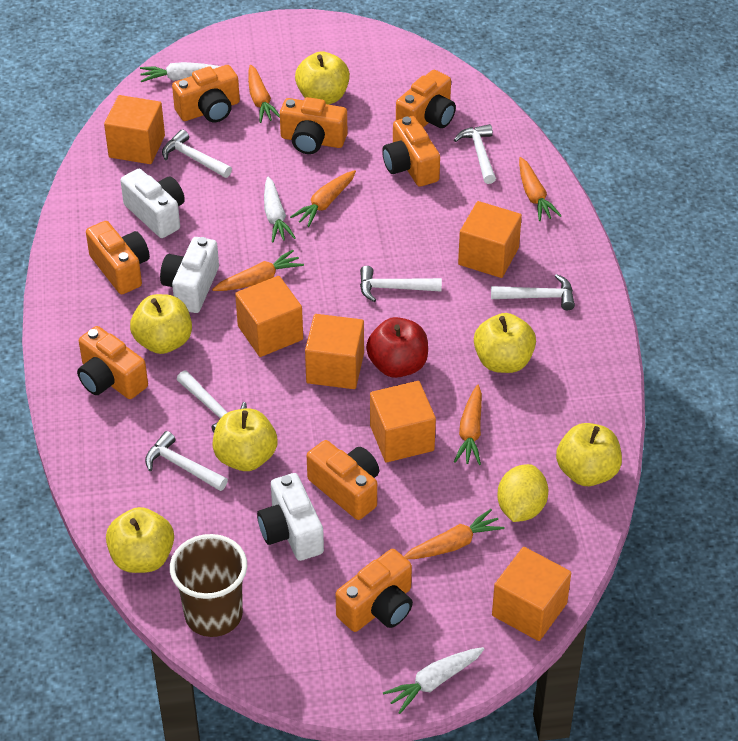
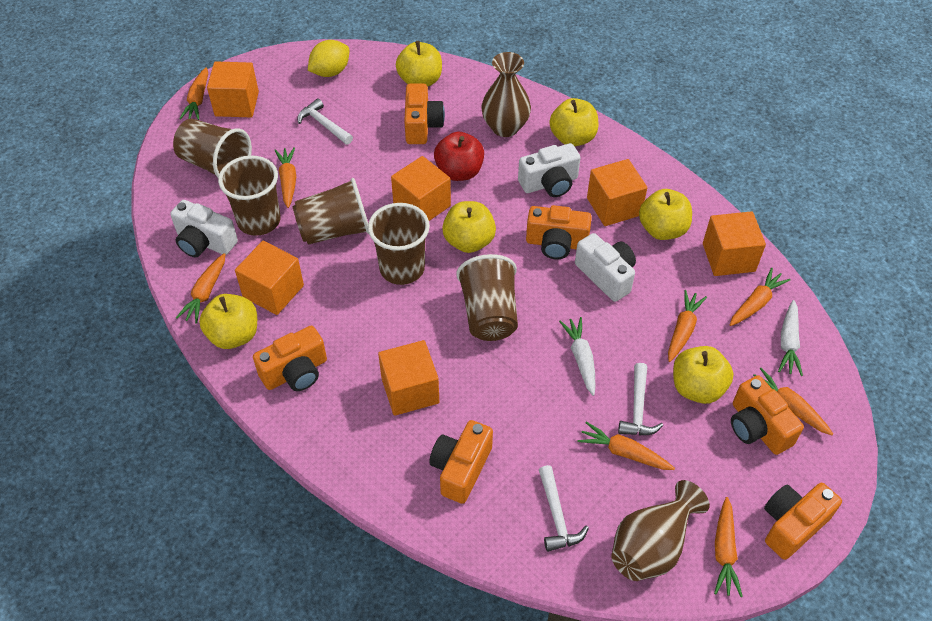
brown cup: 1 -> 5
brown vase: 0 -> 2
orange camera: 8 -> 6
orange carrot: 6 -> 8
white carrot: 3 -> 2
white hammer: 6 -> 3

